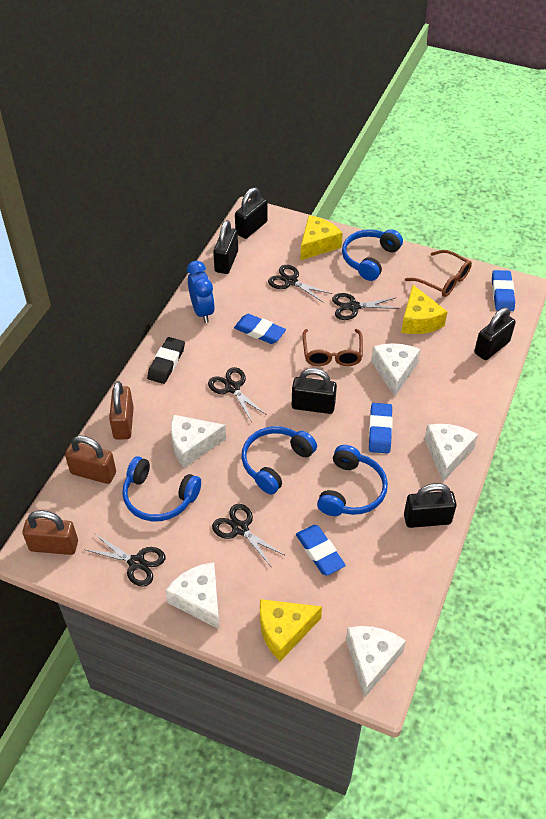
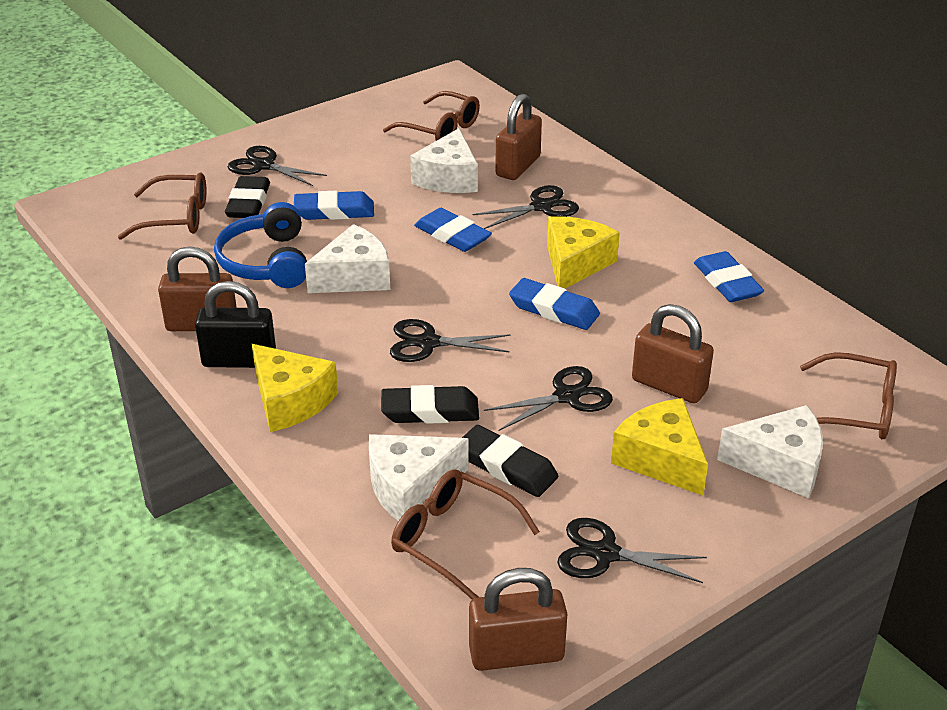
black eraser: 1 -> 3
black padlock: 5 -> 1
blue clock: 1 -> 0
blue headphones: 4 -> 1
brown glasses: 2 -> 4
brown padlock: 3 -> 4
white cheese: 5 -> 4

